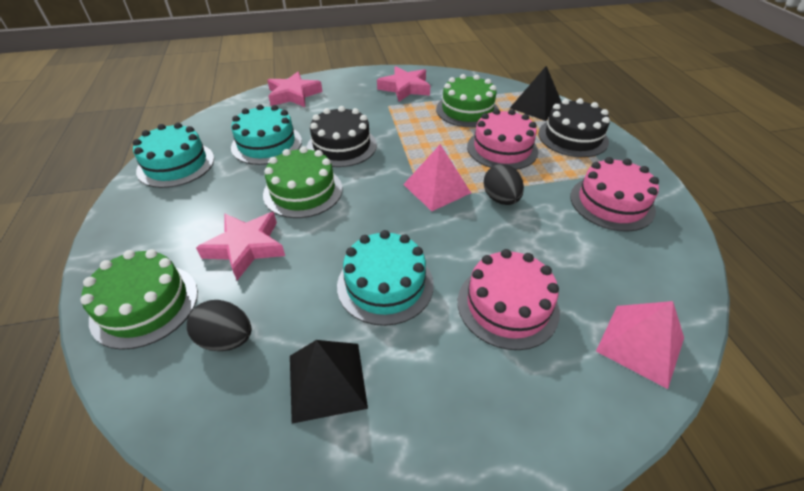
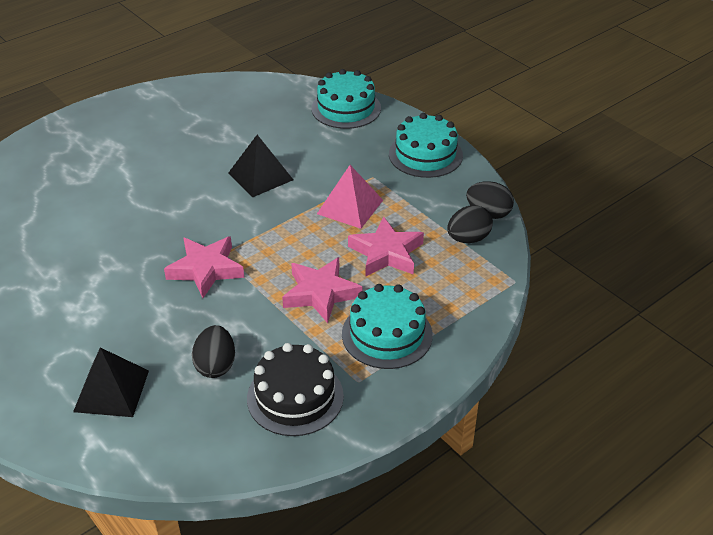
black cake: 2 -> 1
black egg: 2 -> 3
green cake: 3 -> 0
pink cake: 3 -> 0
pink pyramid: 2 -> 1

